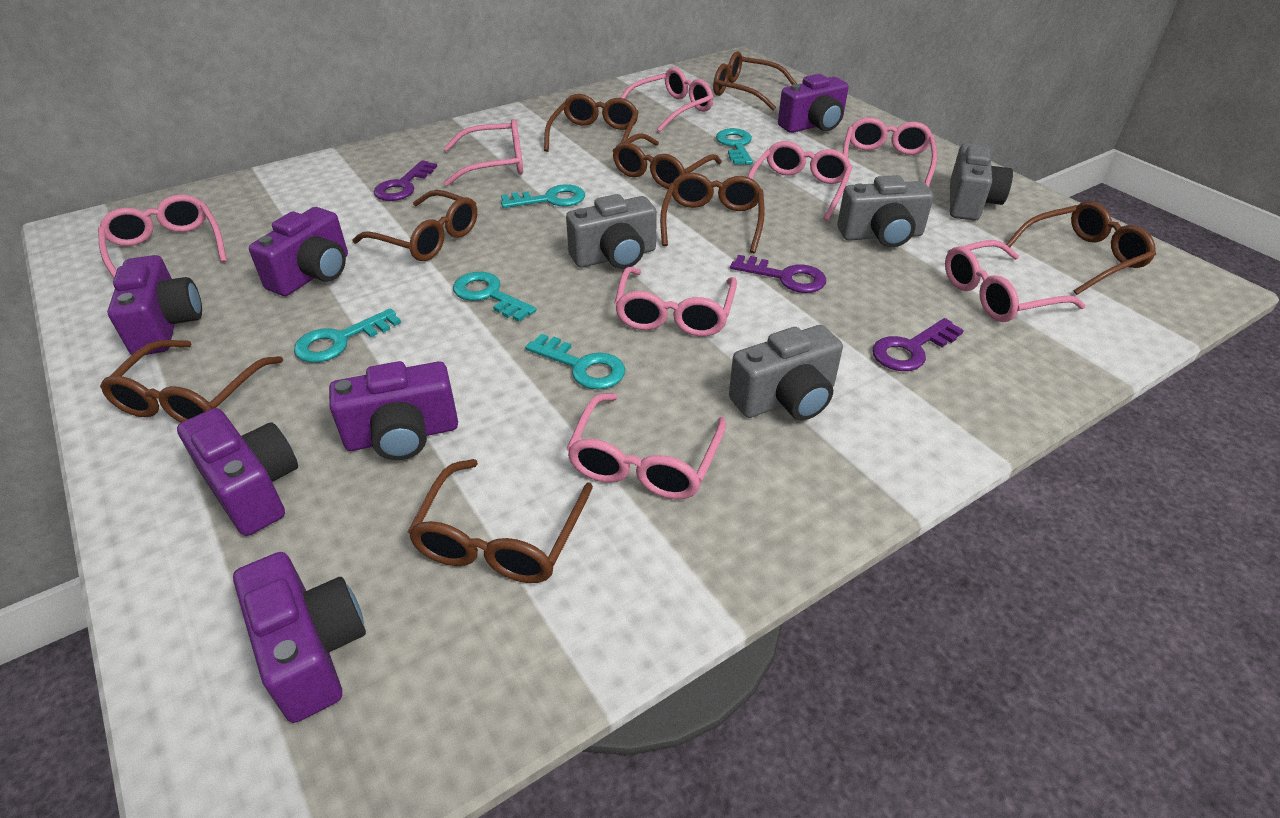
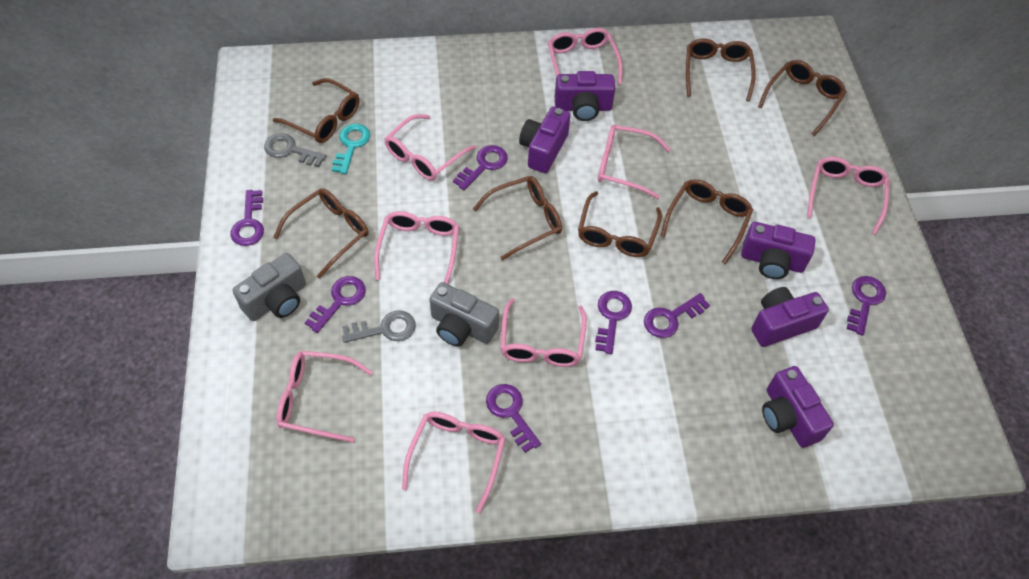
brown glasses: 8 -> 7
grey camera: 4 -> 2
grey key: 0 -> 2
purple camera: 6 -> 5
purple key: 3 -> 7
turquoise key: 5 -> 1

